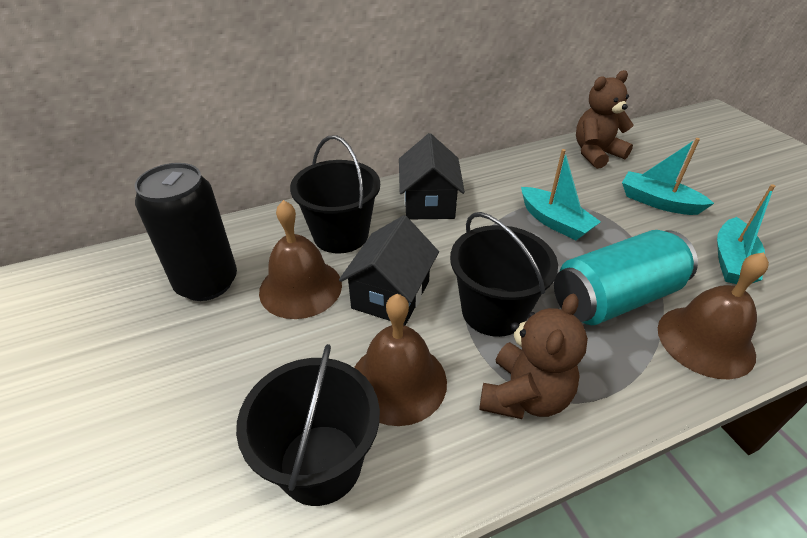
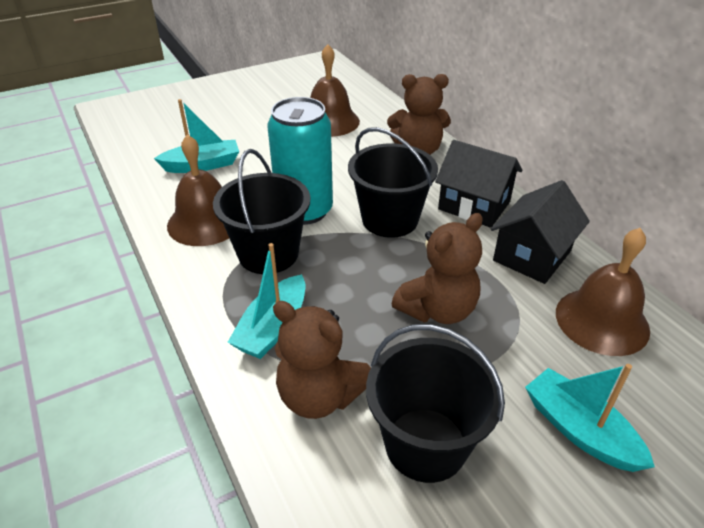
black can: 1 -> 0
brown teddy bear: 2 -> 3

